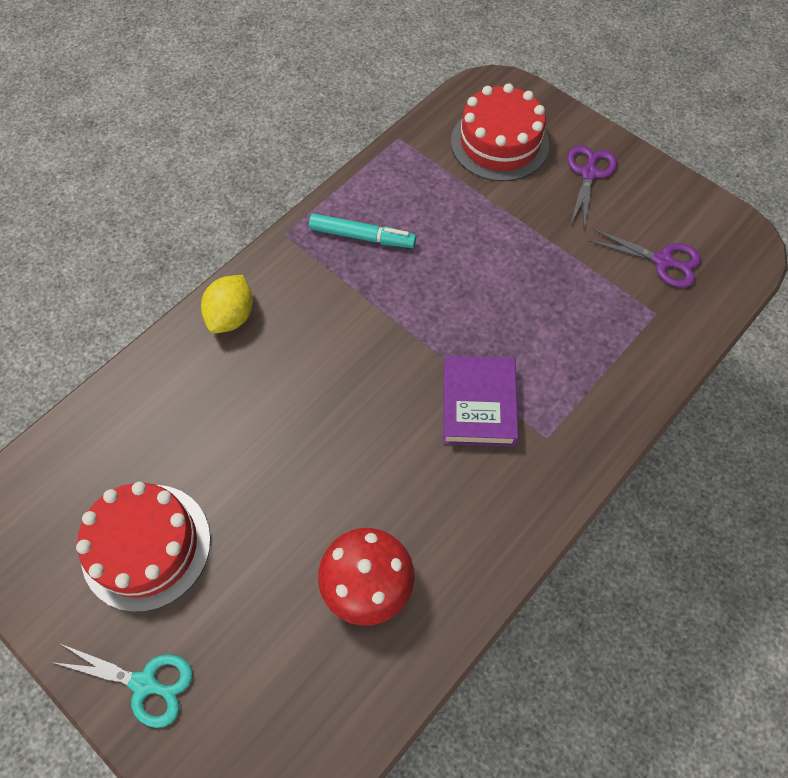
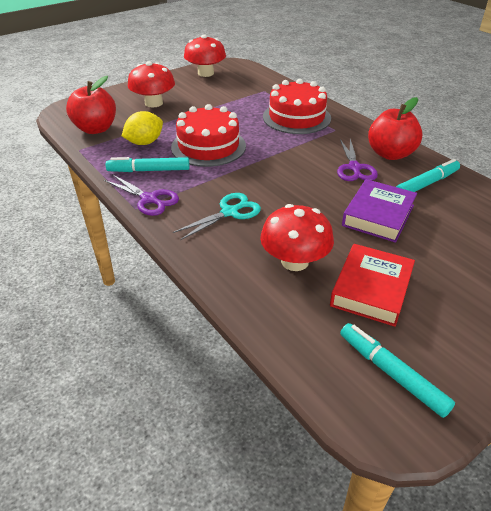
red apple: 0 -> 2
red book: 0 -> 1
red mushroom: 1 -> 3
turquoise marker: 1 -> 3

